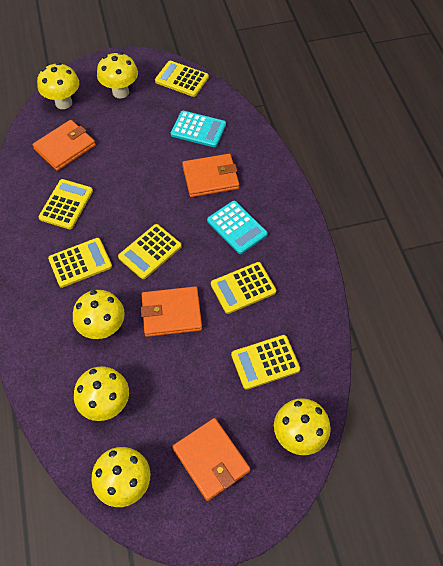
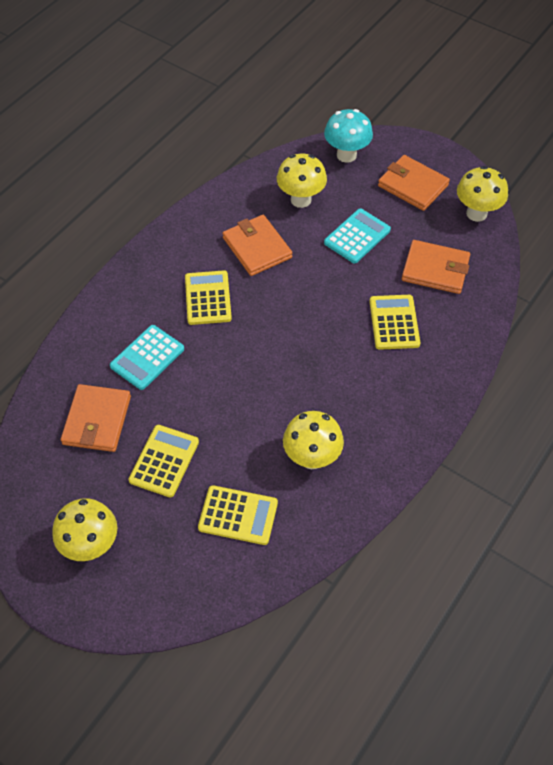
turquoise mushroom: 0 -> 1
yellow calculator: 6 -> 4
yellow mushroom: 6 -> 4

